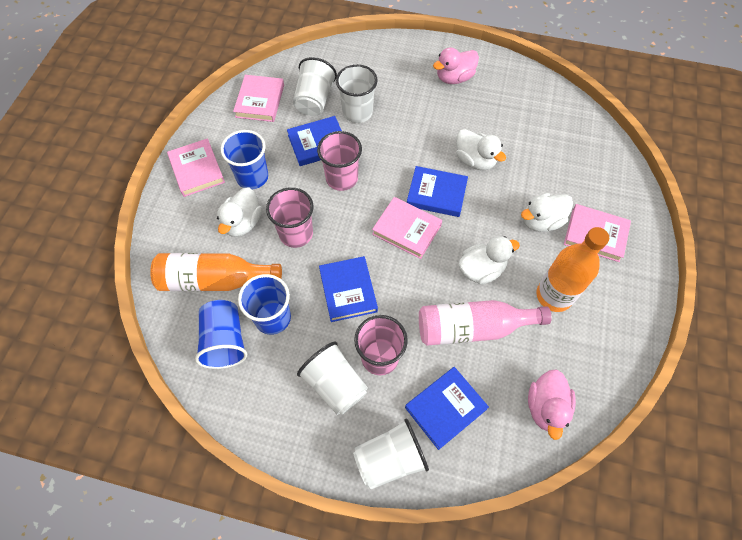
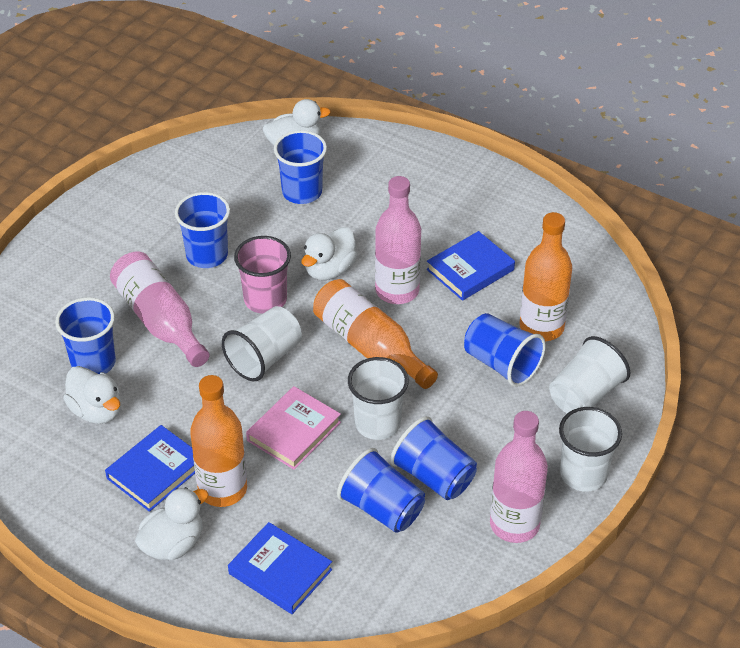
blue book: 4 -> 3
blue cup: 3 -> 6
orange bottle: 2 -> 3
pink book: 4 -> 1
pink bottle: 1 -> 3
pink cup: 3 -> 1
pink duck: 2 -> 0

